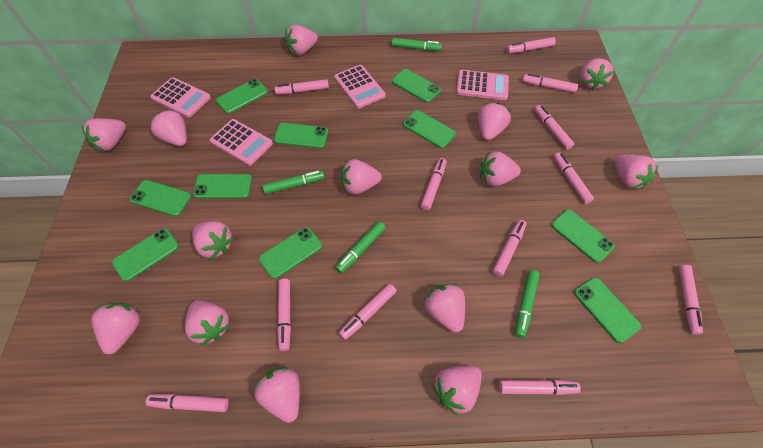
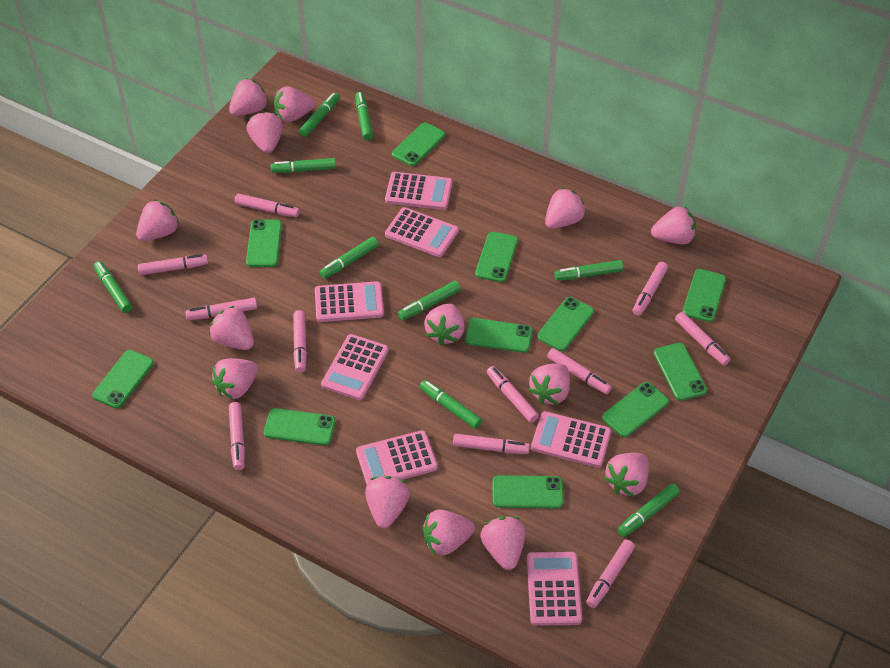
green marker: 4 -> 9
green phone: 10 -> 11
pink calculator: 4 -> 7
pink marker: 12 -> 11

